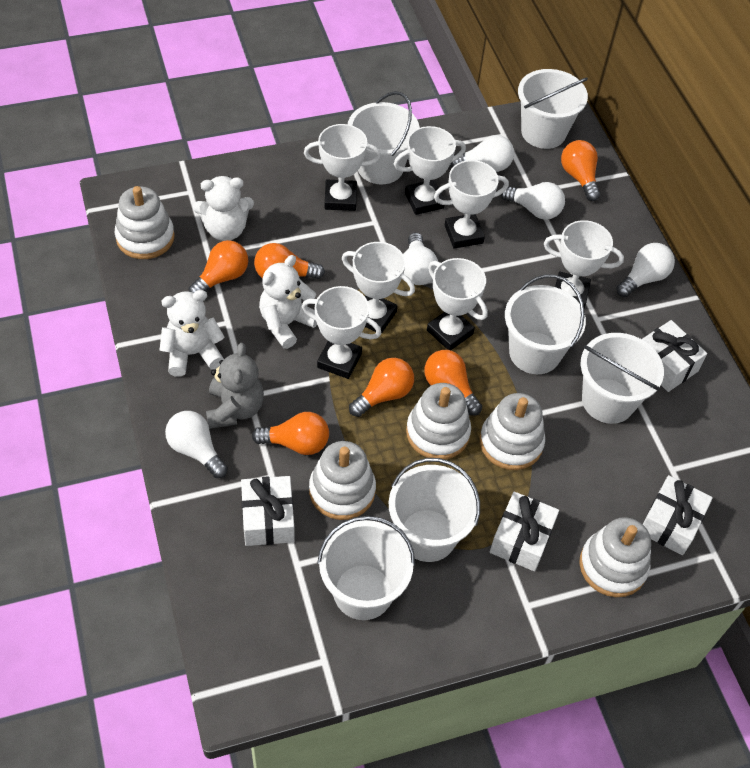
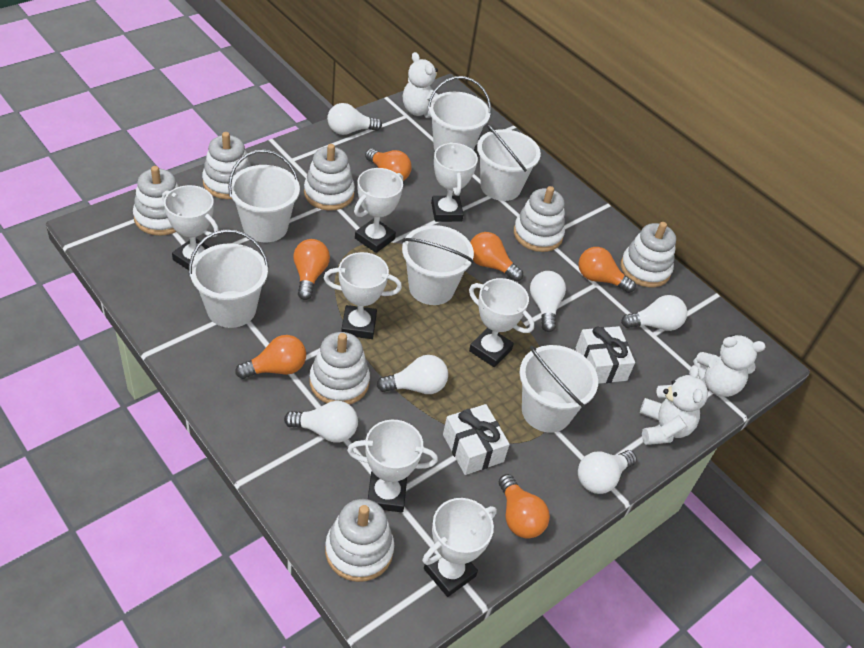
grey teddy bear: 1 -> 0
white gift: 4 -> 2
white light bulb: 5 -> 6
white stacking toy: 5 -> 7

